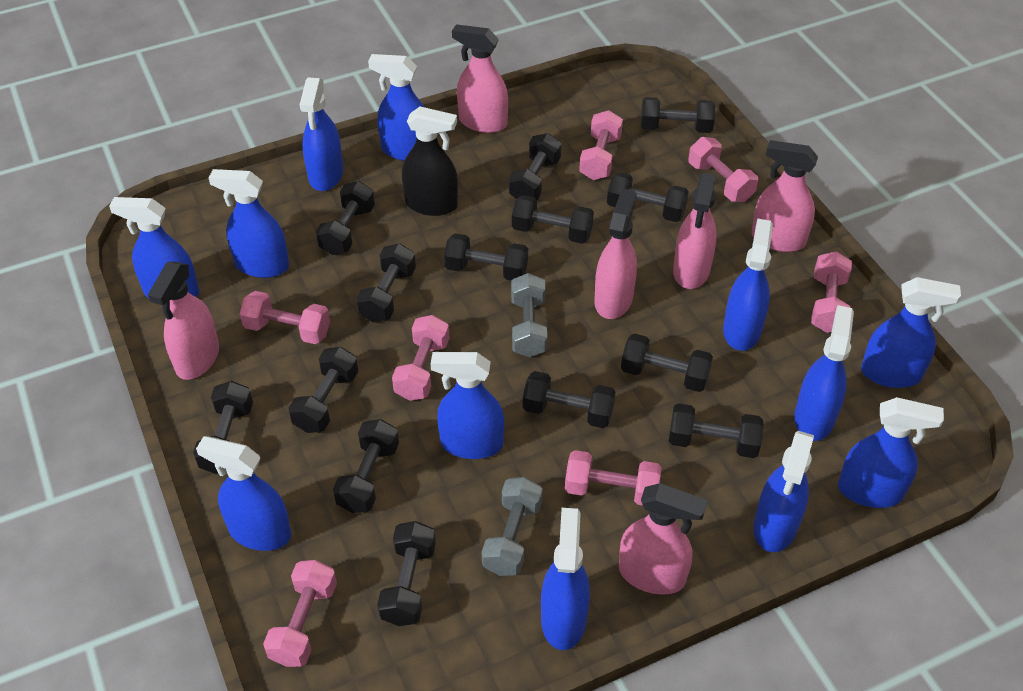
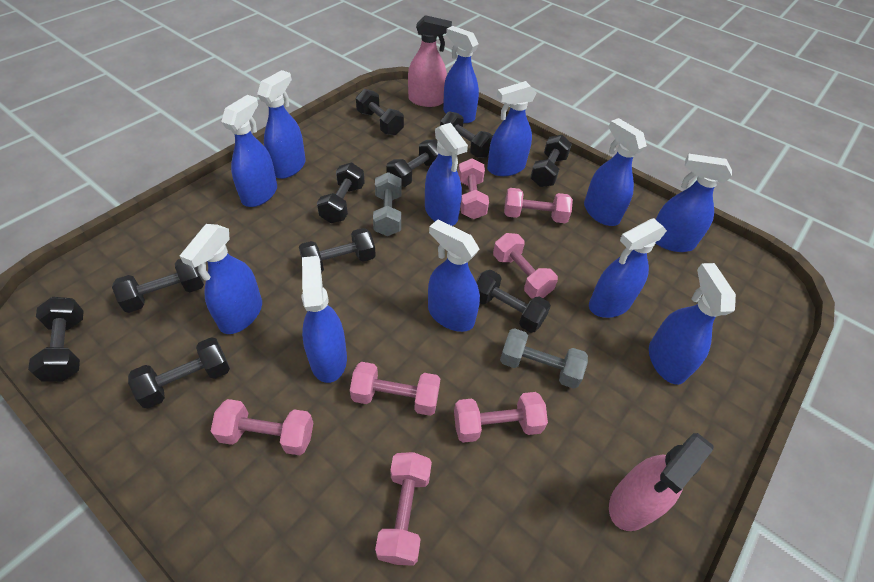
black dumbbell: 14 -> 10
black spray bottle: 1 -> 0
pink spray bottle: 6 -> 2

